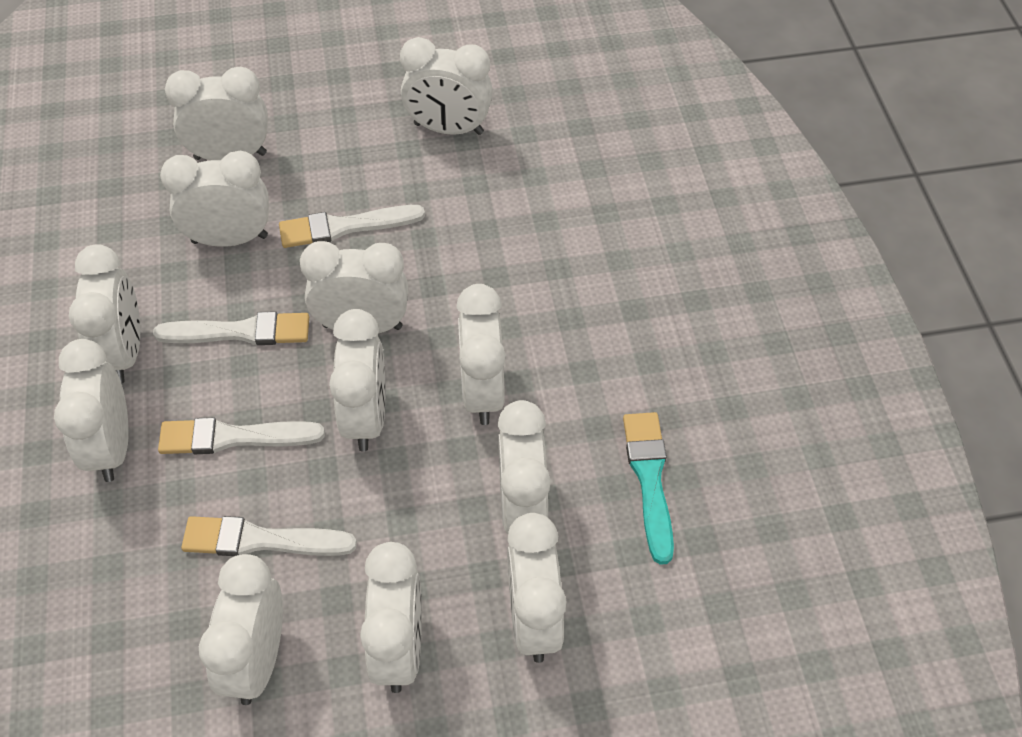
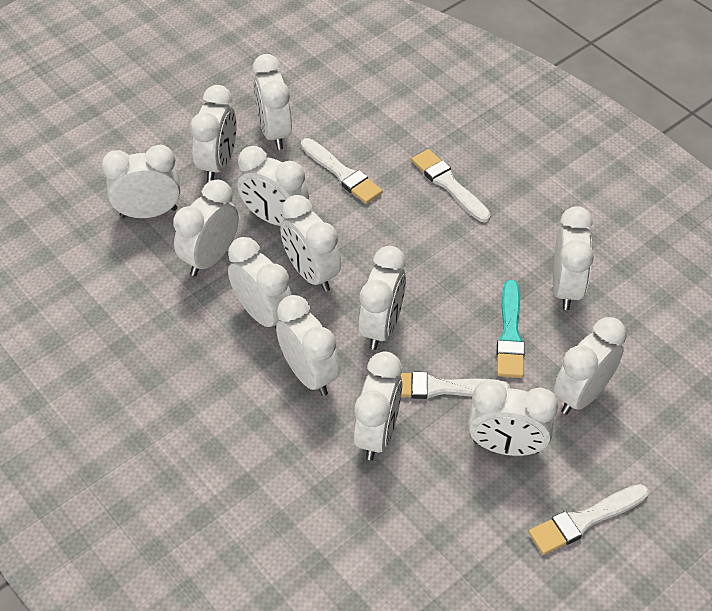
white clock: 12 -> 13

